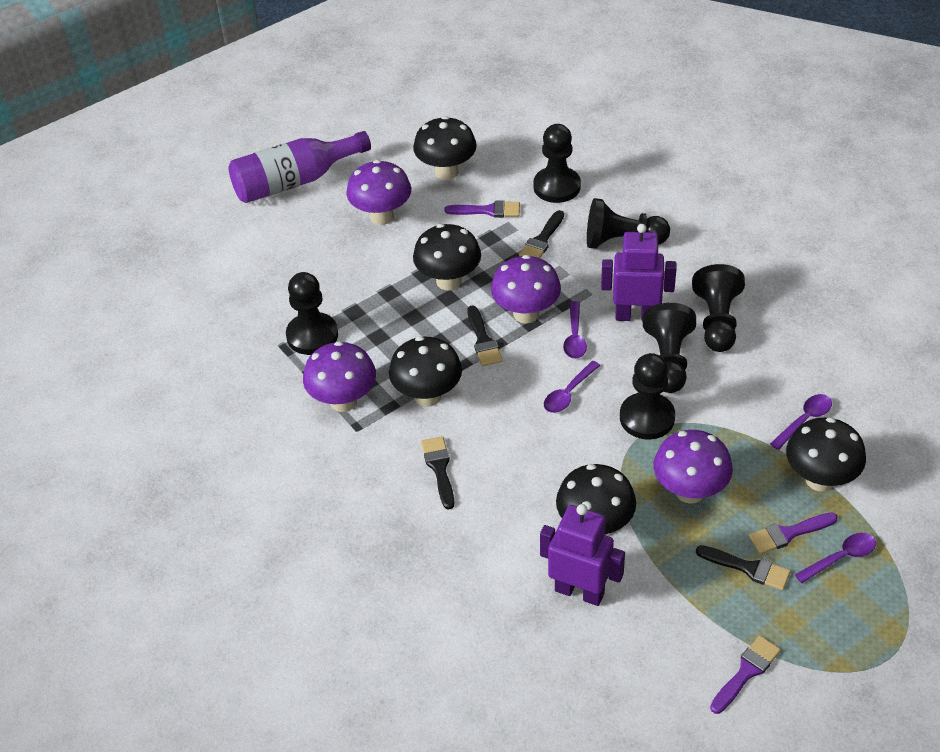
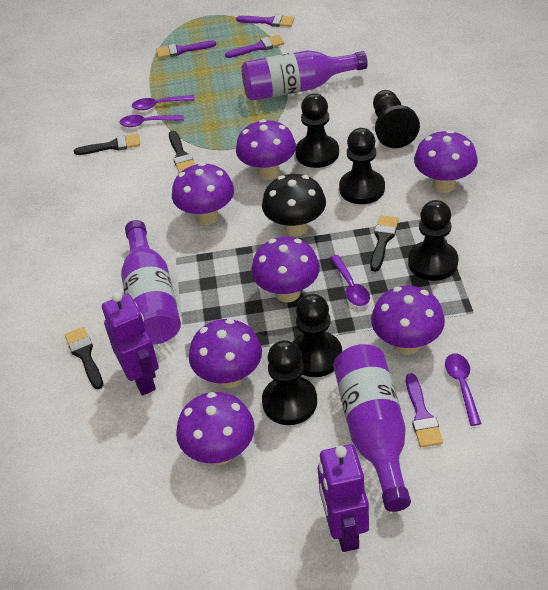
black mushroom: 5 -> 1
purple bottle: 1 -> 3
purple brush: 3 -> 4
purple mushroom: 4 -> 7

